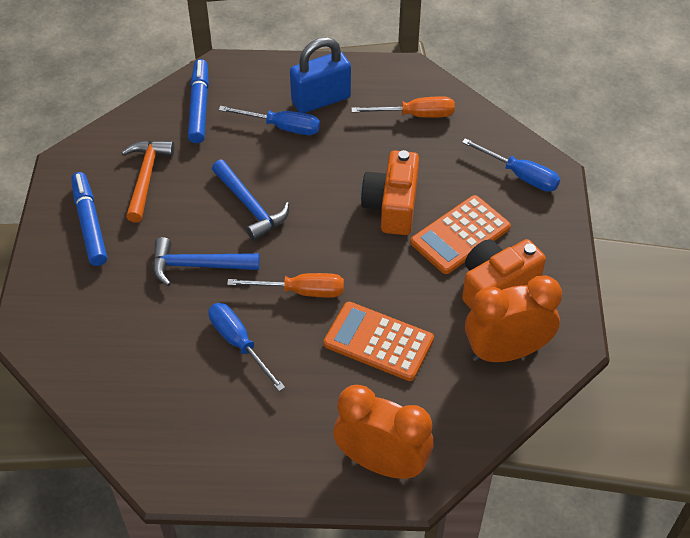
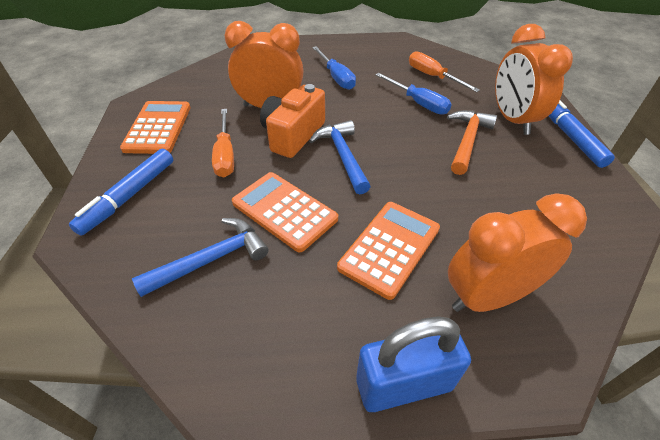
blue screwdriver: 3 -> 2
orange calculator: 2 -> 3
orange camera: 2 -> 1
orange clock: 2 -> 3

